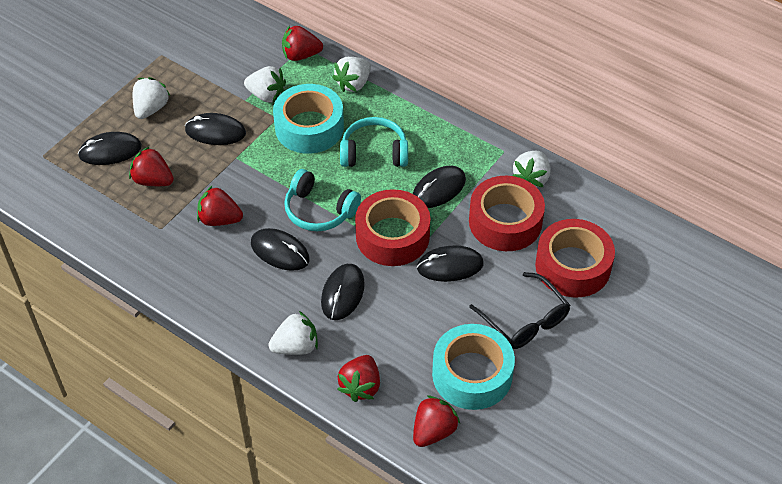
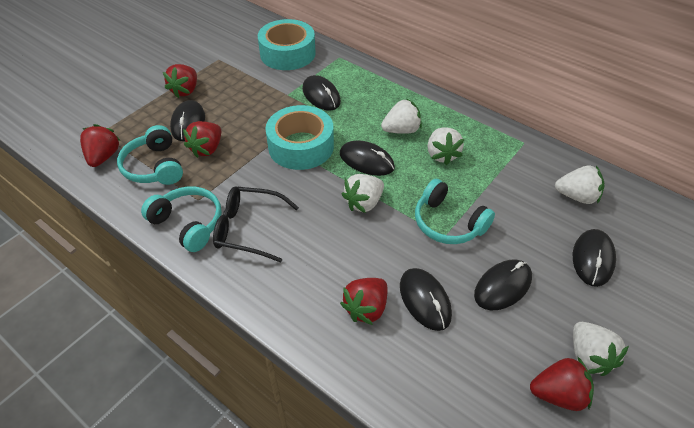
red tape: 3 -> 0
turquoise headphones: 2 -> 3

